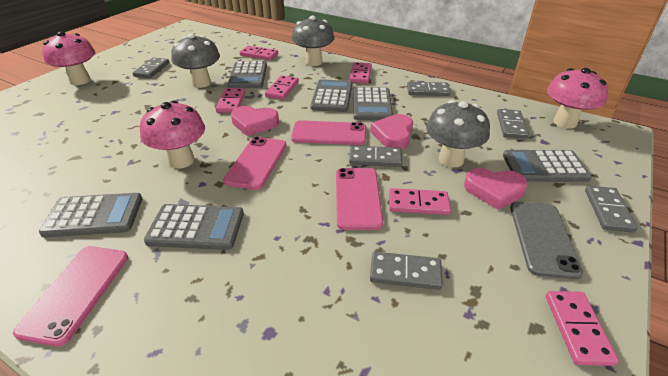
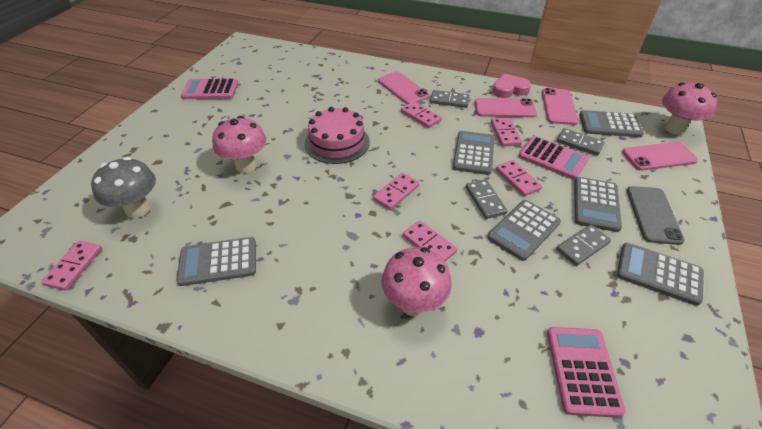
grey domino: 6 -> 4
grey mushroom: 3 -> 1
pink cake: 0 -> 1
pink calculator: 0 -> 3
pink heart: 3 -> 1

